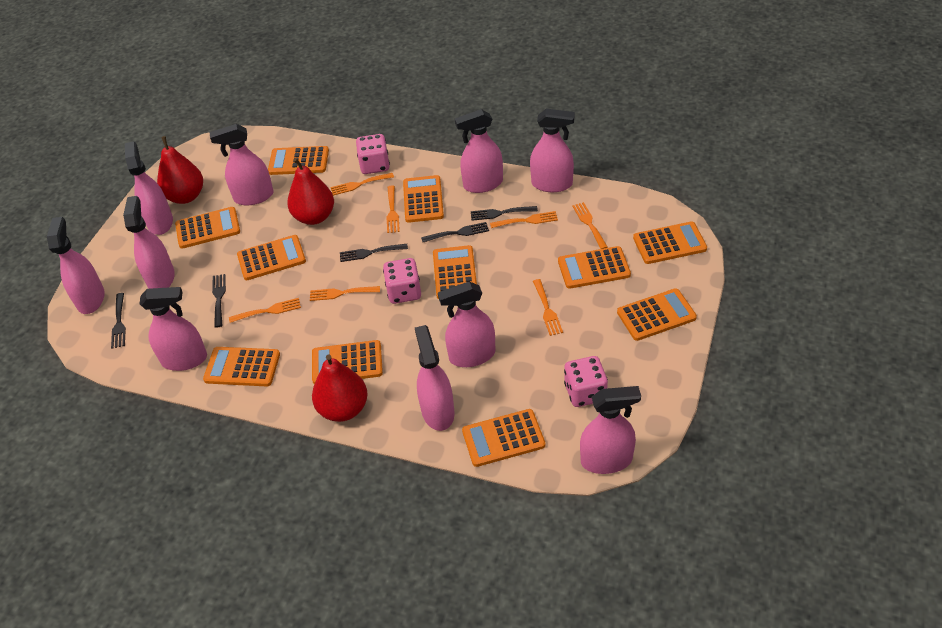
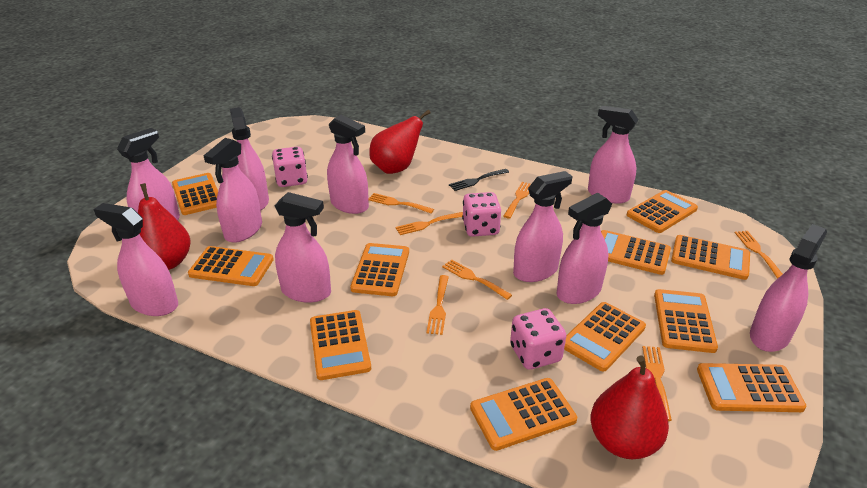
black fork: 5 -> 1

